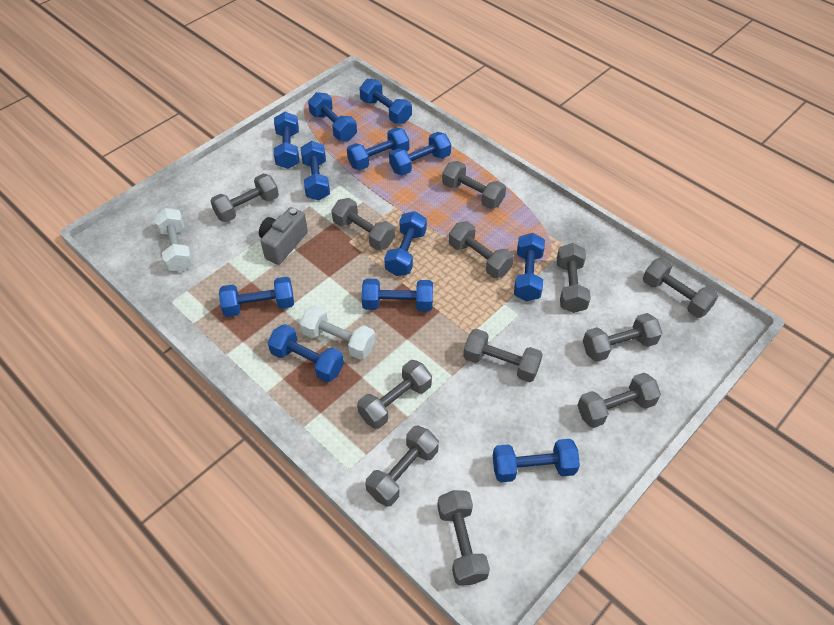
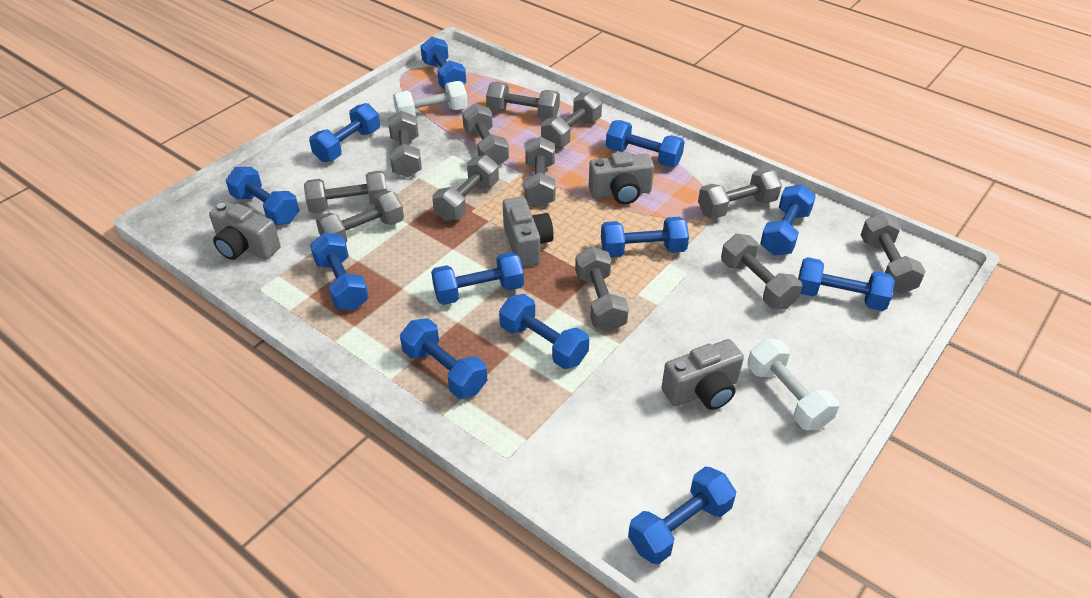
grey camera: 1 -> 4

